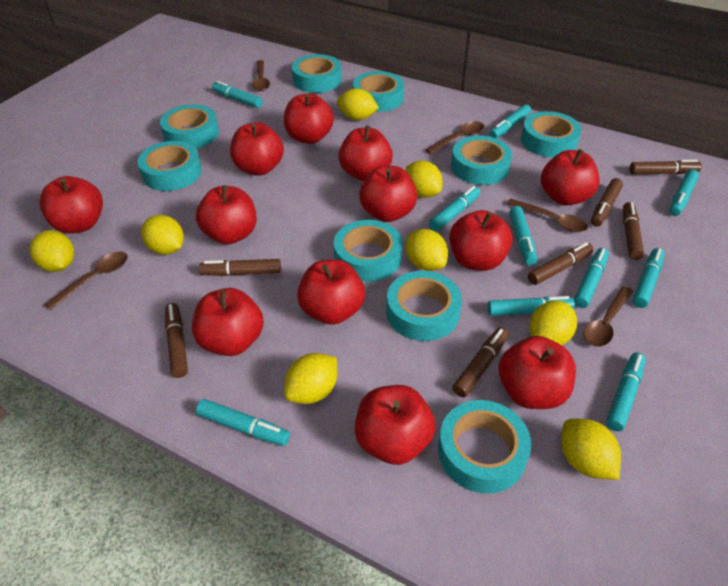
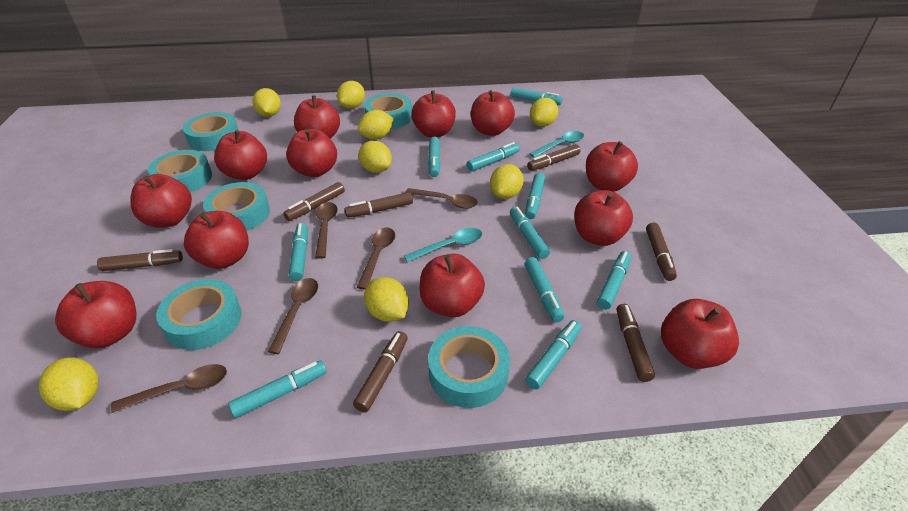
turquoise spoon: 0 -> 2
turquoise tape: 9 -> 6

